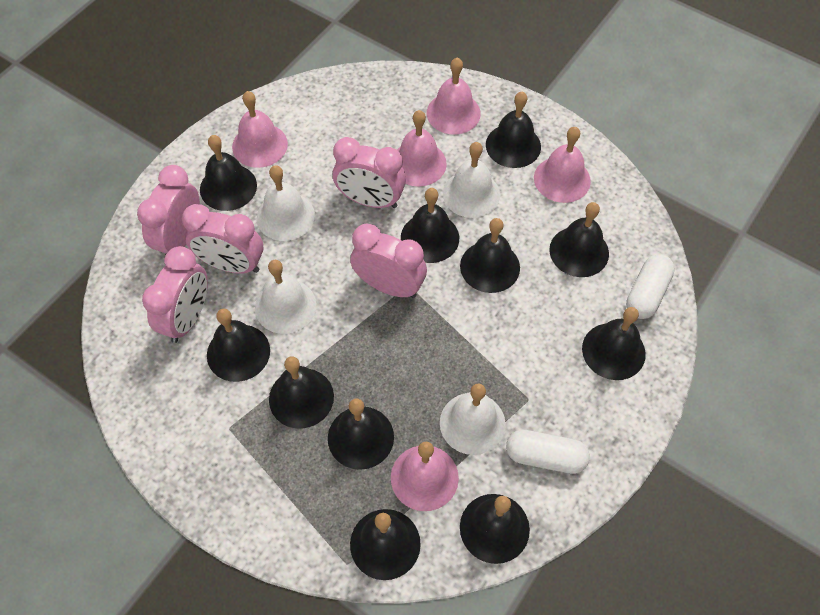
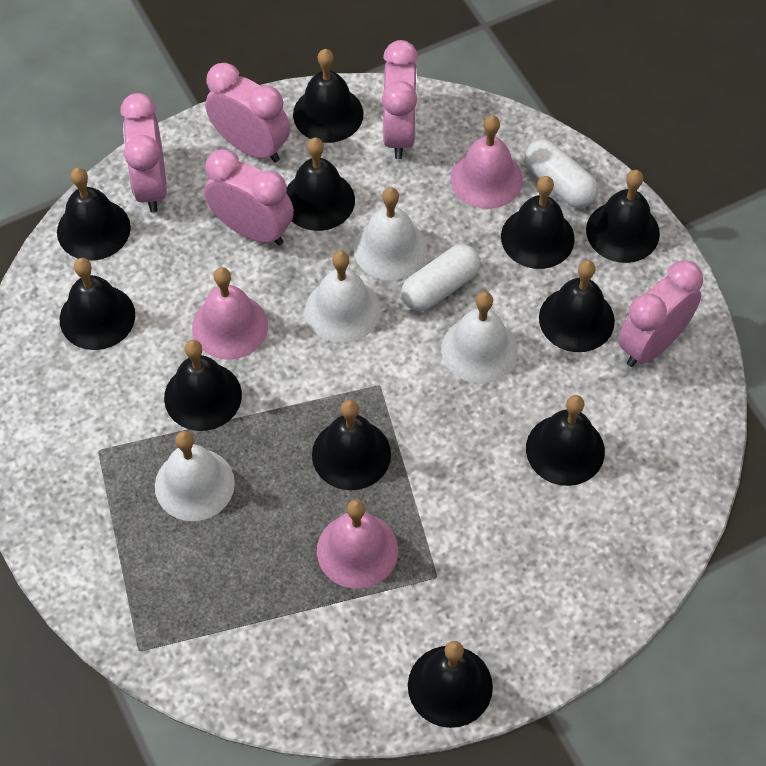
pink bell: 5 -> 3

